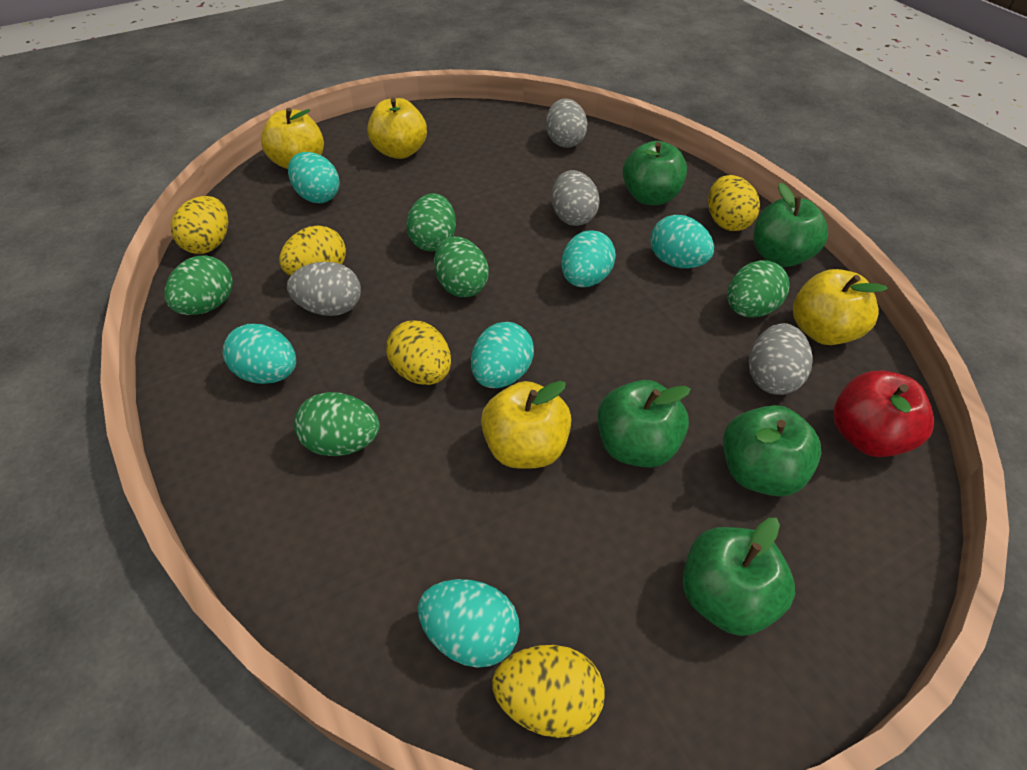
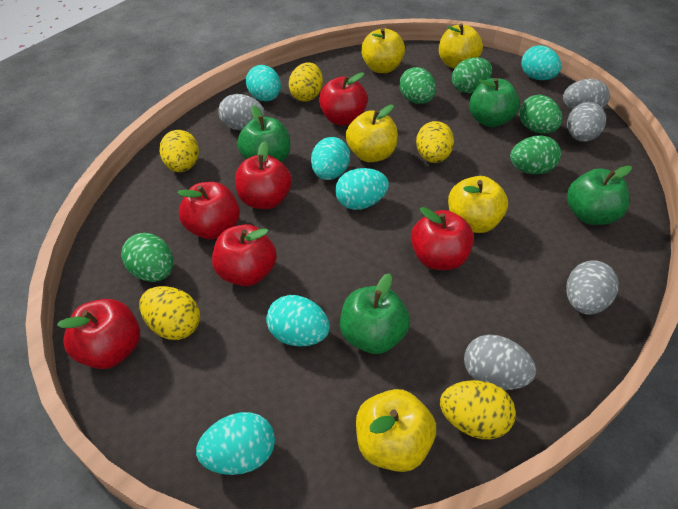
green apple: 5 -> 4
grey egg: 4 -> 5
red apple: 1 -> 6
yellow apple: 4 -> 5

